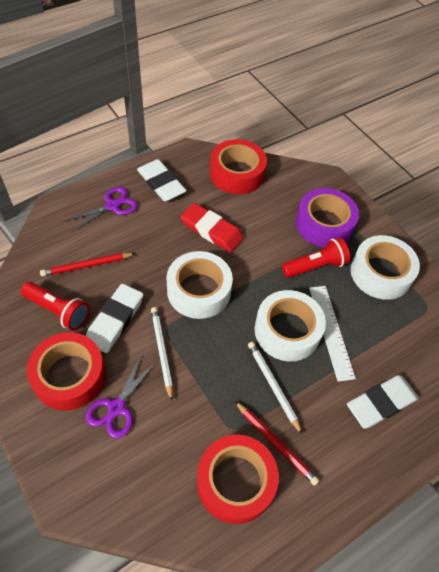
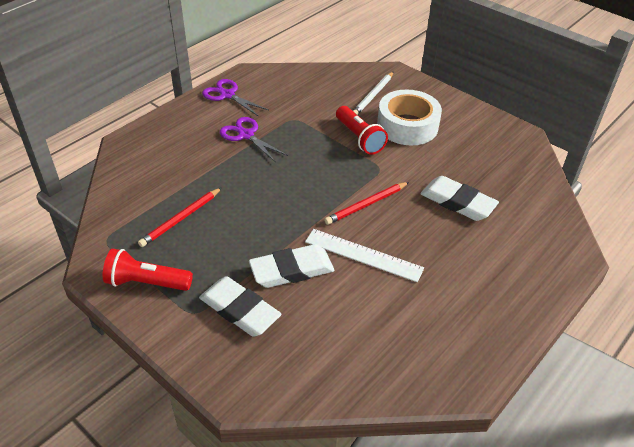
purple tape: 1 -> 0
red eraser: 1 -> 0
red tape: 3 -> 0
white pencil: 2 -> 1
white tape: 3 -> 1

